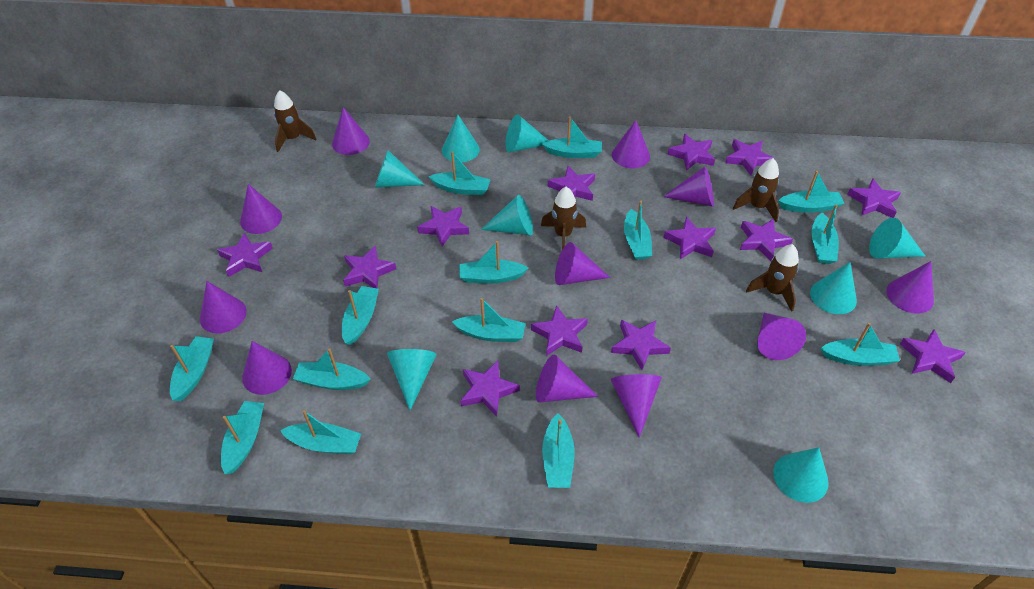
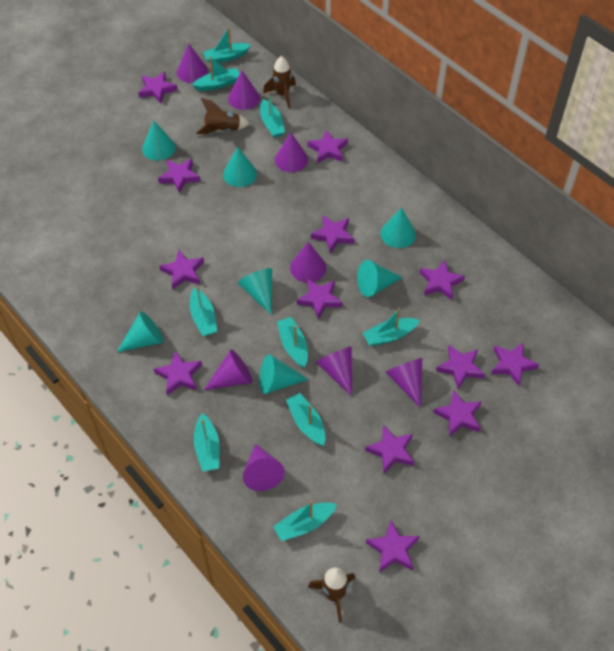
brown rocket: 4 -> 3
purple cone: 11 -> 8
turquoise boat: 14 -> 9
turquoise cone: 8 -> 7

